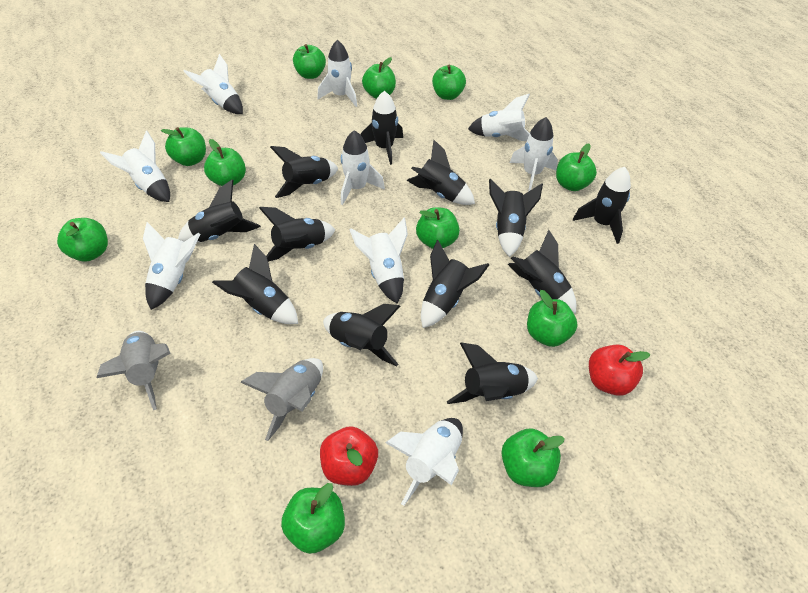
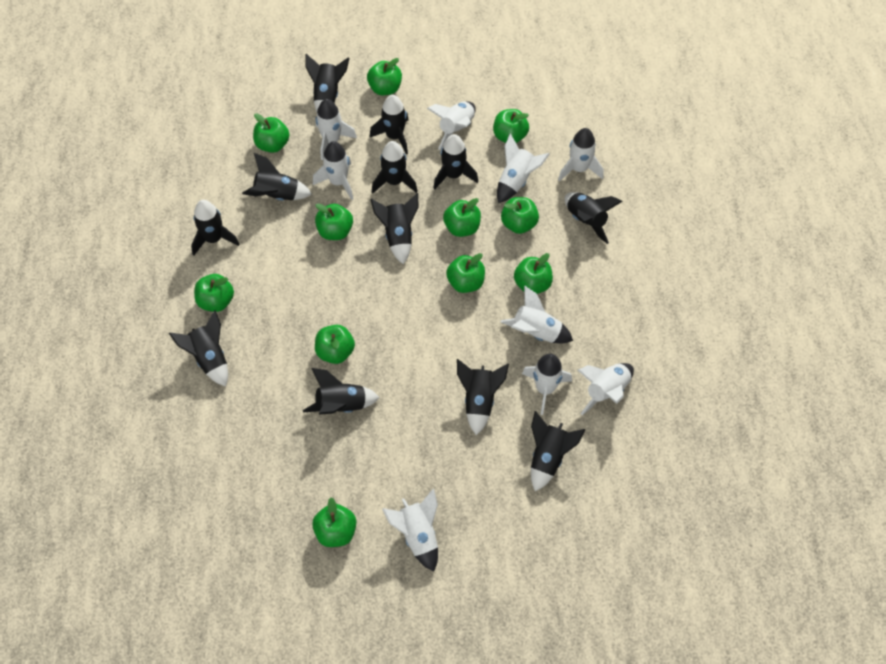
grey rocket: 2 -> 0
red apple: 2 -> 0

